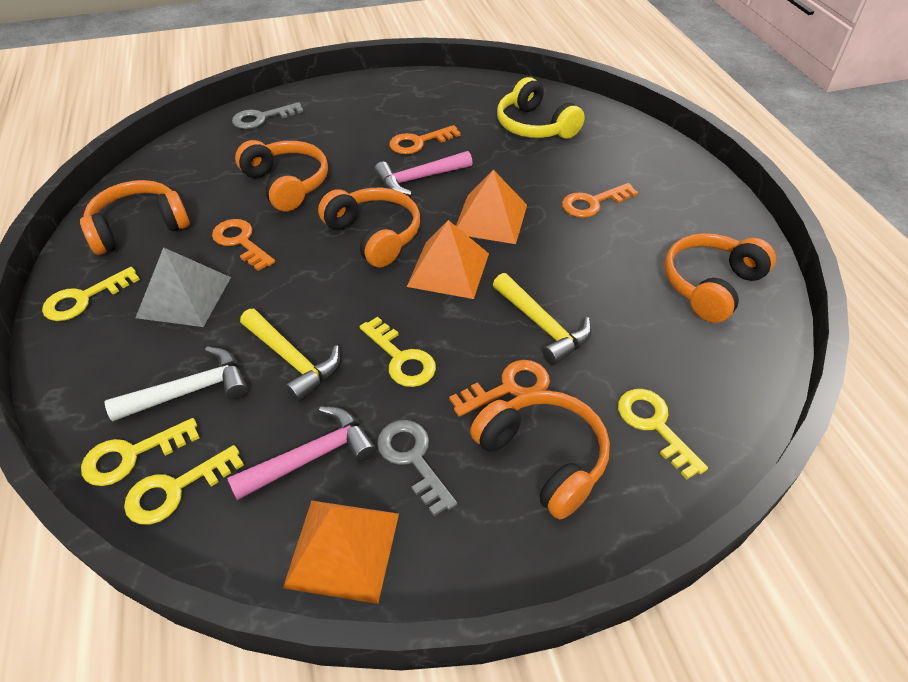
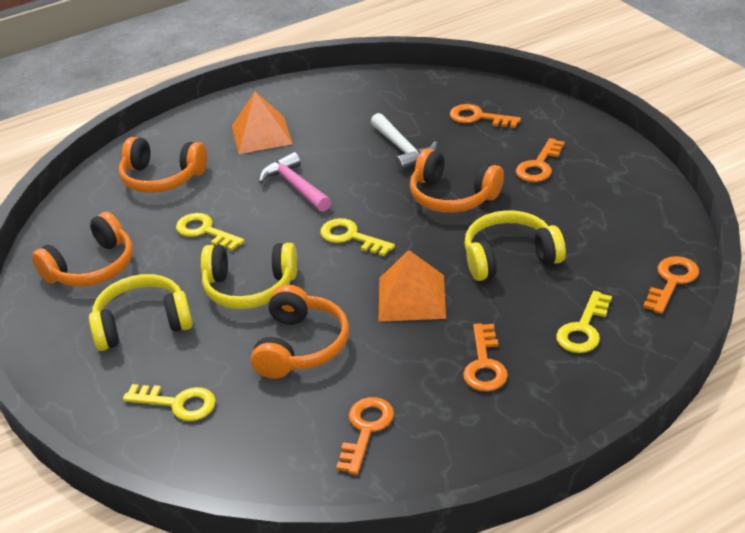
grey key: 2 -> 0
grey pyramid: 1 -> 0
orange headphones: 5 -> 4
orange key: 4 -> 5
orange pyramid: 3 -> 2
pink hammer: 2 -> 1
yellow hammer: 2 -> 0
yellow headphones: 1 -> 3
yellow key: 5 -> 4

